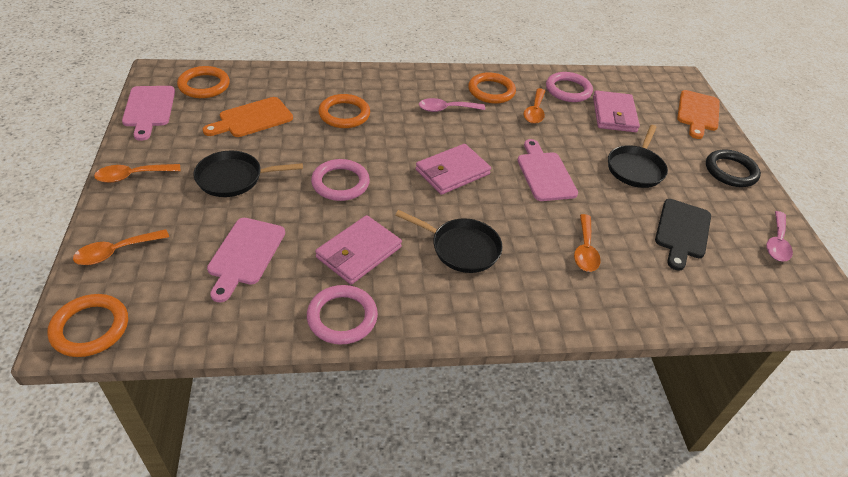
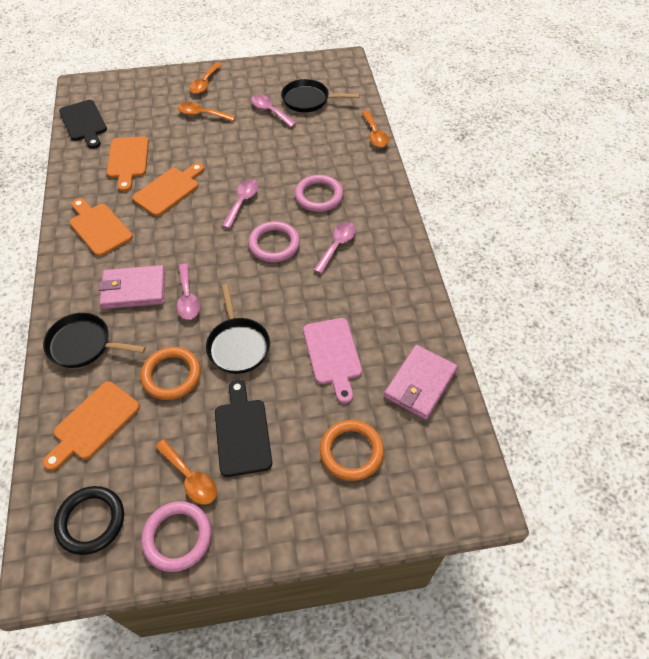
black cutting board: 1 -> 2
orange cutting board: 2 -> 4
orange ring: 4 -> 2
pink cutting board: 3 -> 1
pink spoon: 2 -> 4
pink wallet: 3 -> 2

